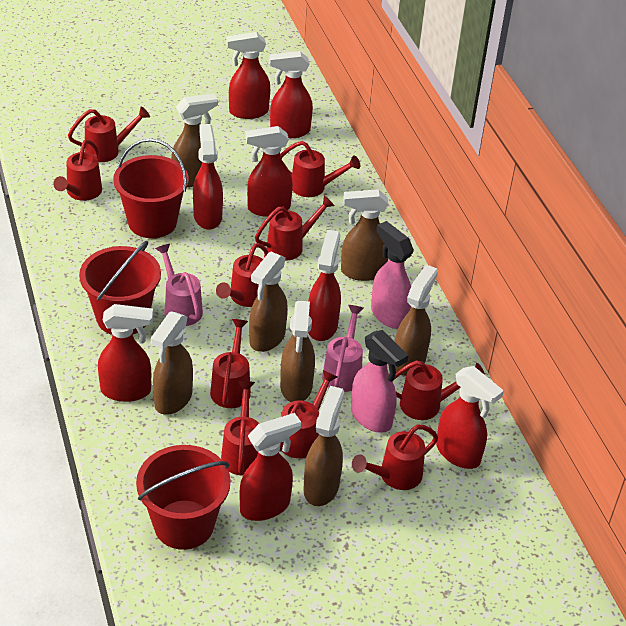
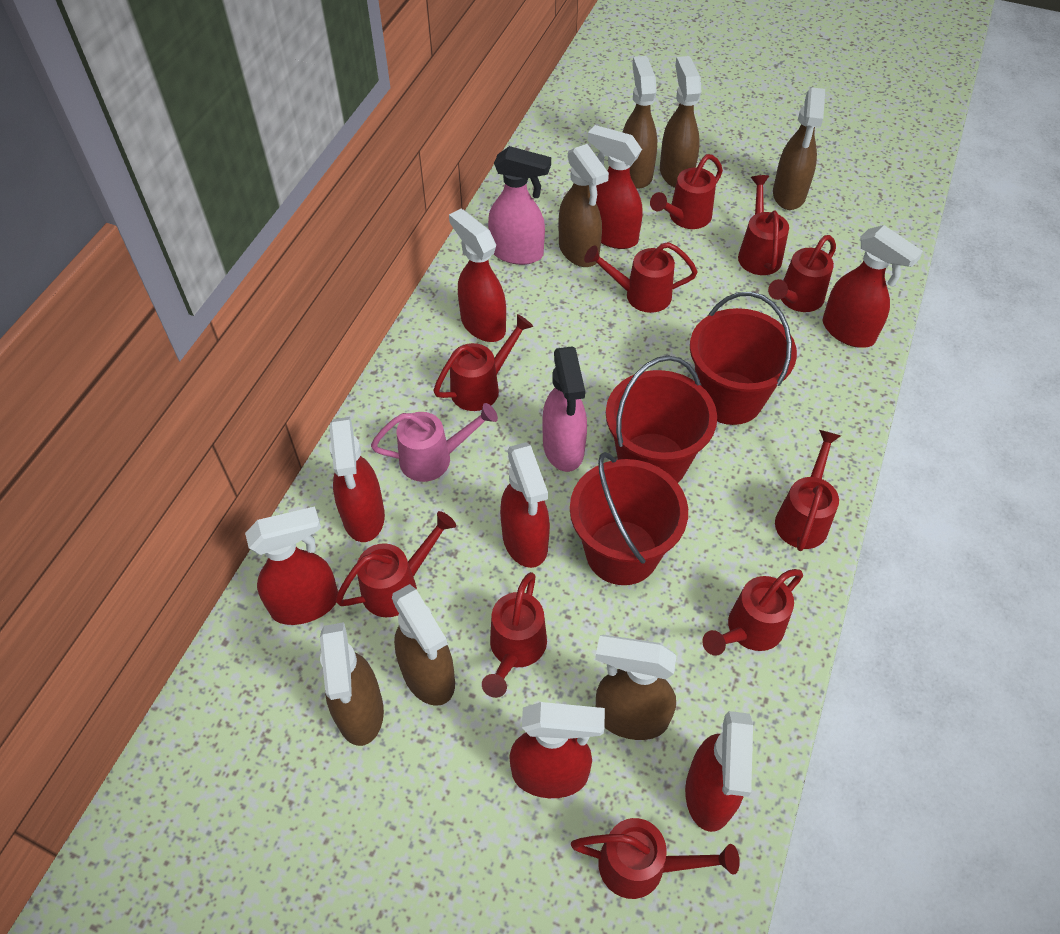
pink watering can: 2 -> 1

